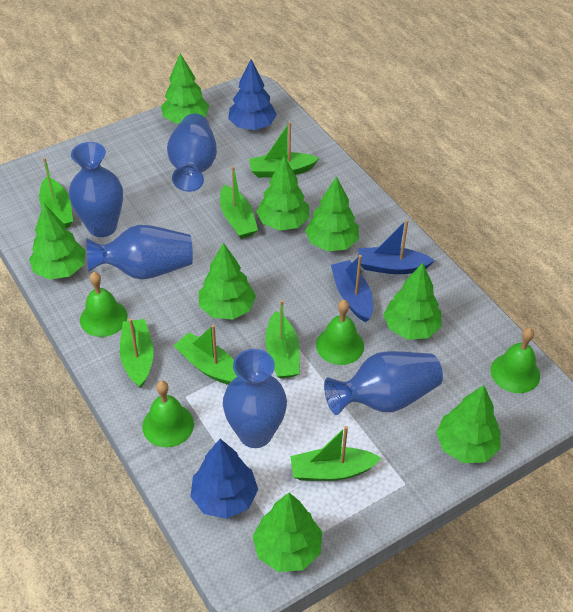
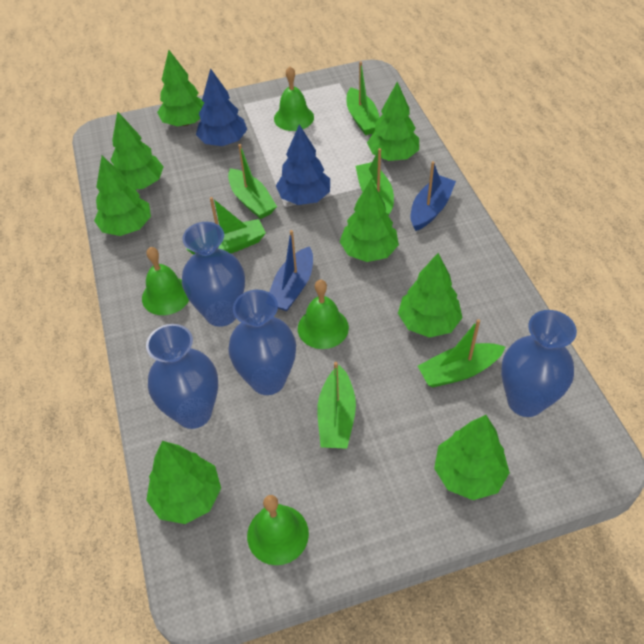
blue vase: 5 -> 4
green boat: 7 -> 6

